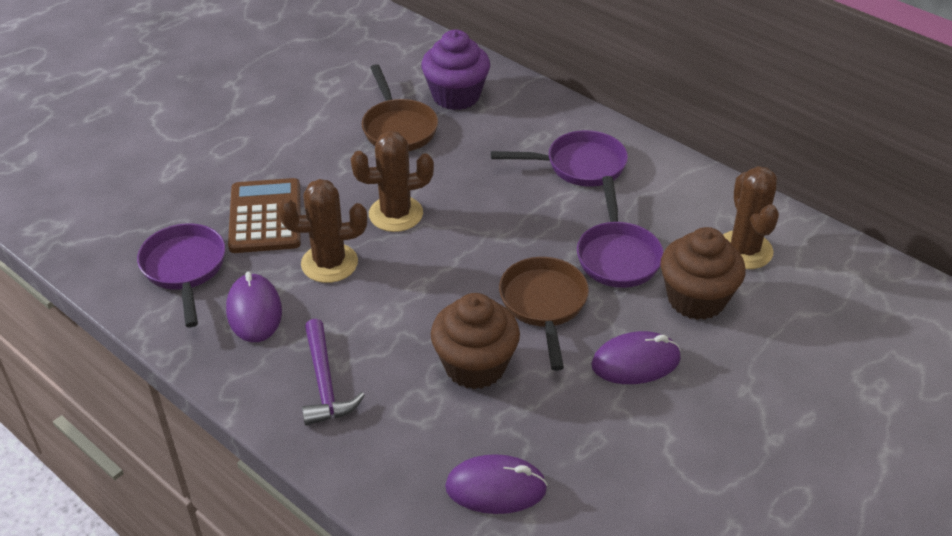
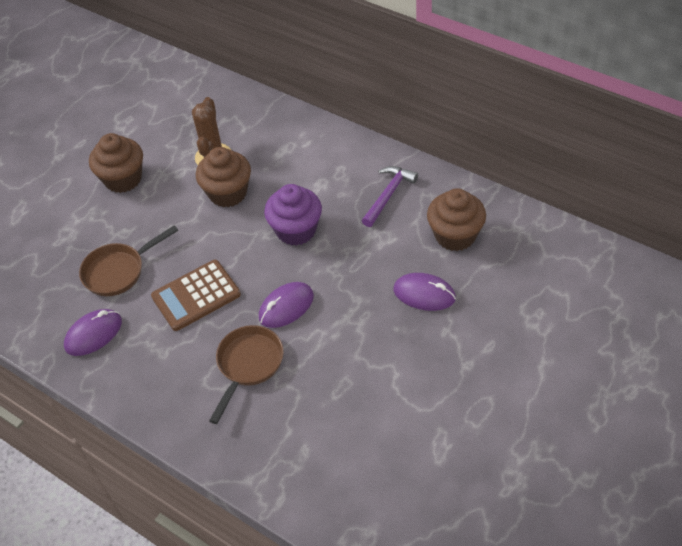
brown cactus: 3 -> 1
brown cupcake: 2 -> 3
purple pan: 3 -> 0

